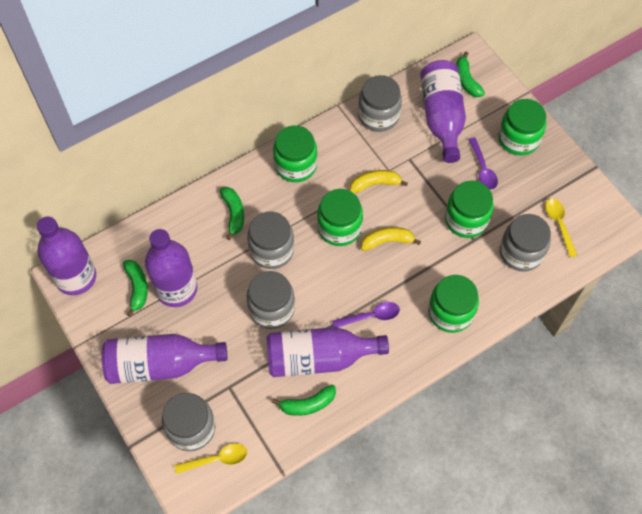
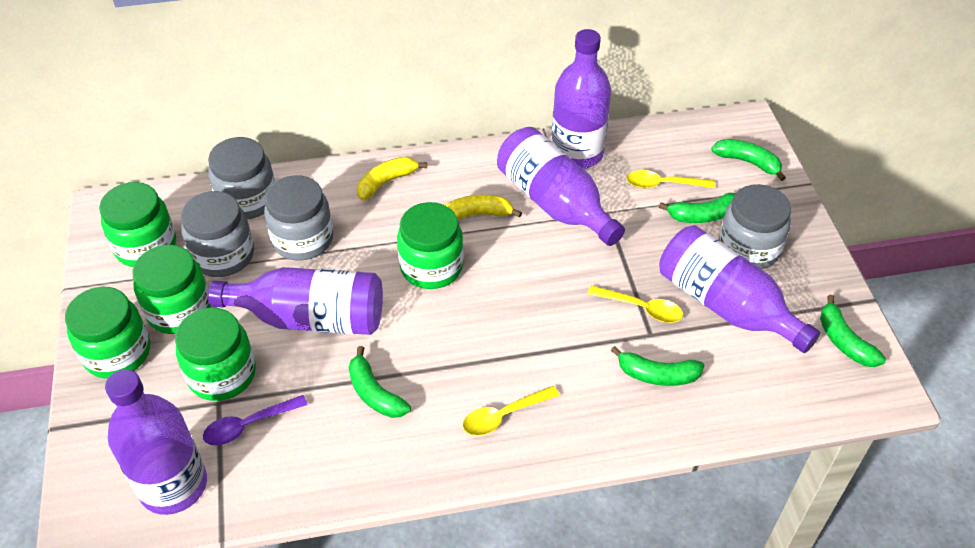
green banana: 4 -> 5
grey jar: 5 -> 4
purple spoon: 2 -> 1
yellow spoon: 2 -> 3

